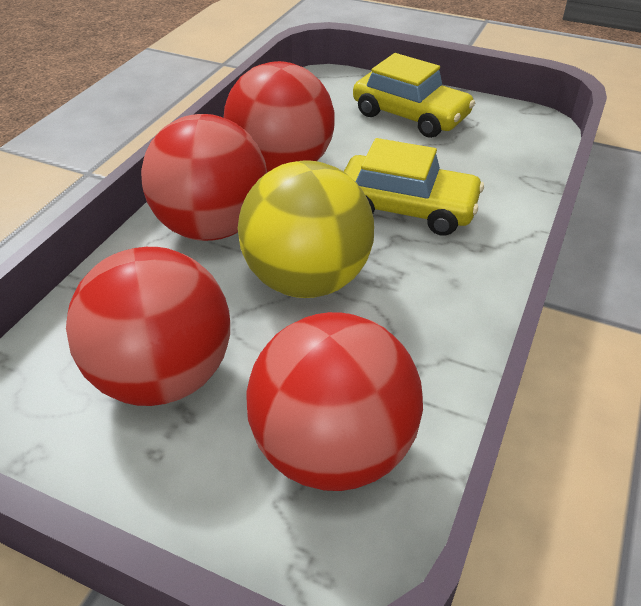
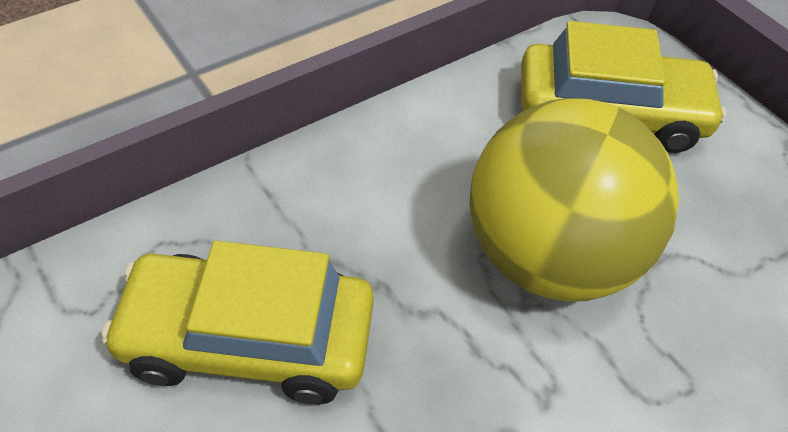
red ball: 4 -> 0

